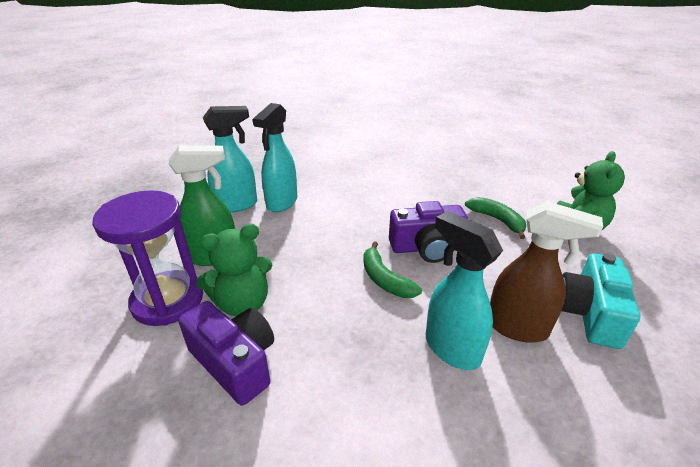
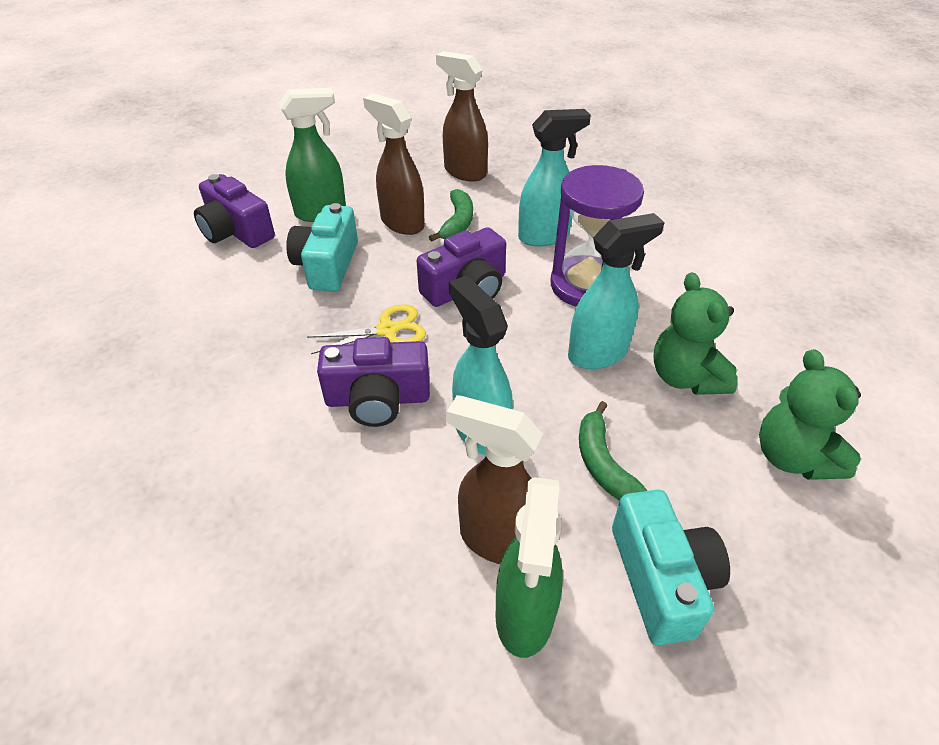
brown spray bottle: 1 -> 3
green spray bottle: 1 -> 2
purple camera: 2 -> 3
turquoise camera: 1 -> 2
yellow scissors: 0 -> 1

